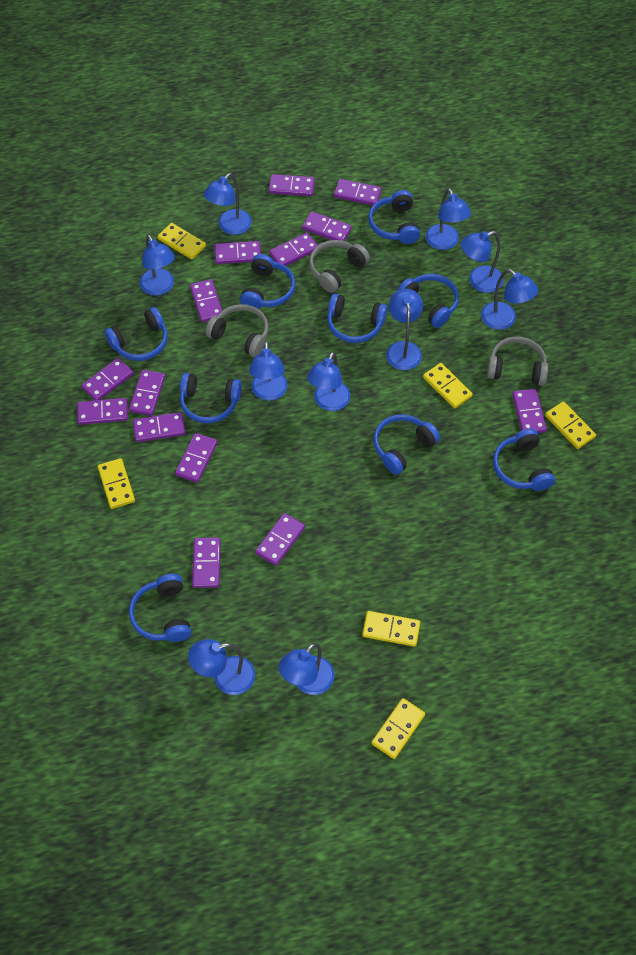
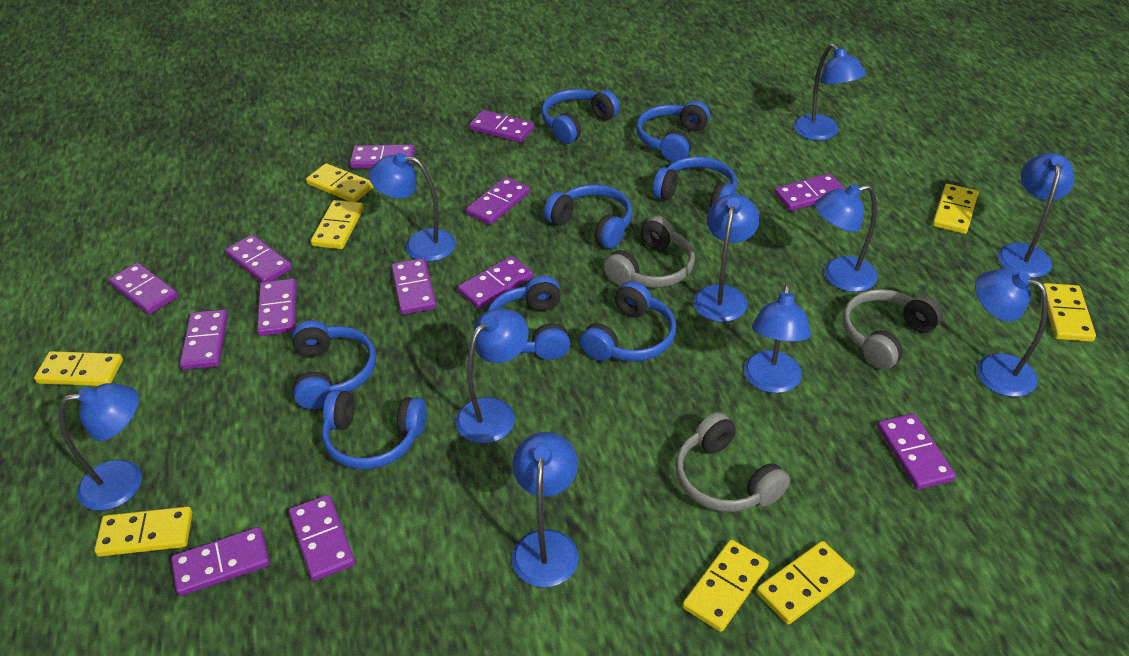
blue headphones: 9 -> 8
purple domino: 14 -> 13
yellow domino: 6 -> 8

